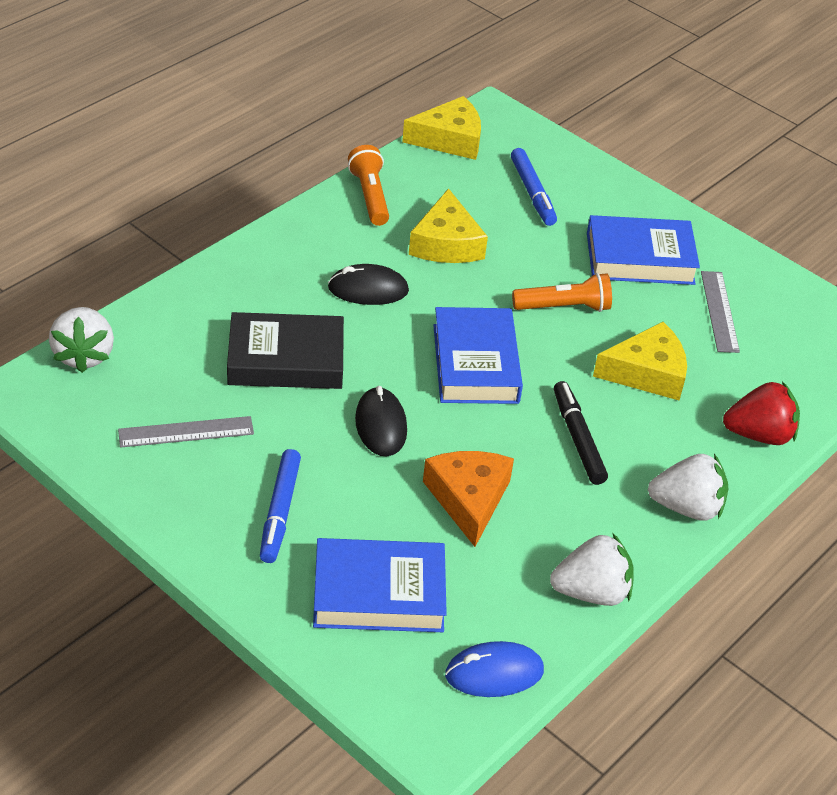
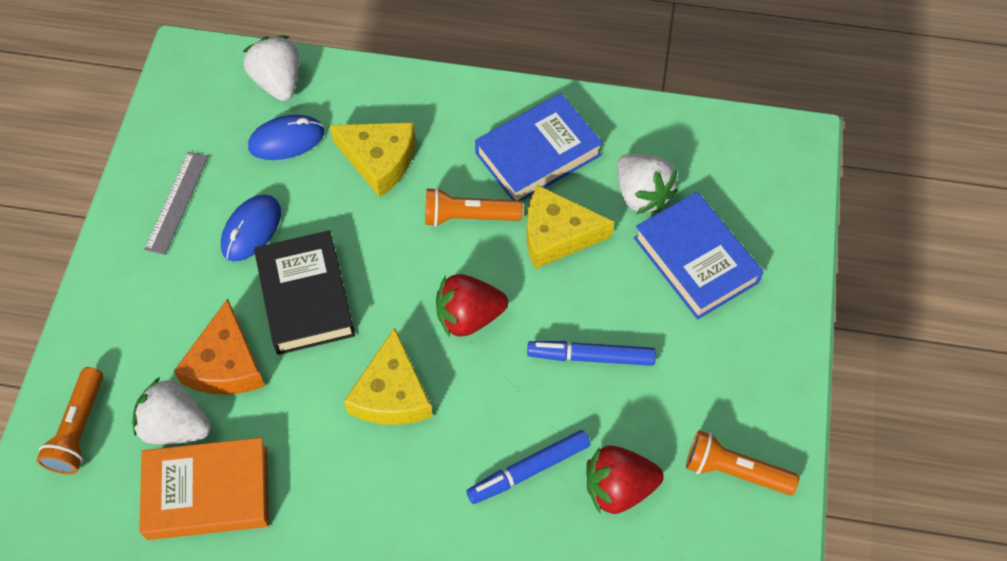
black marker: 1 -> 0
black mouse: 2 -> 0
blue book: 3 -> 2
blue mouse: 1 -> 2
grey ruler: 2 -> 1
orange book: 0 -> 1
orange flashlight: 2 -> 3
red strawberry: 1 -> 2

